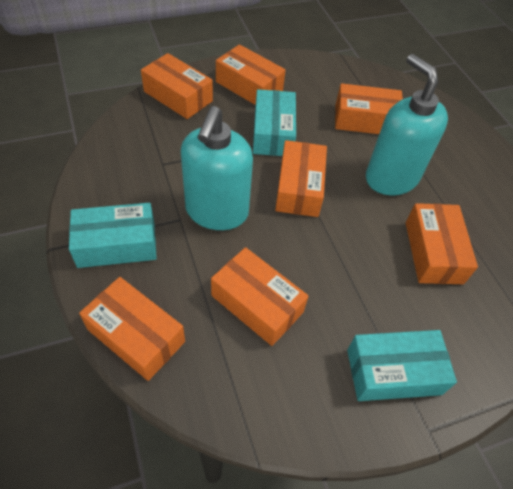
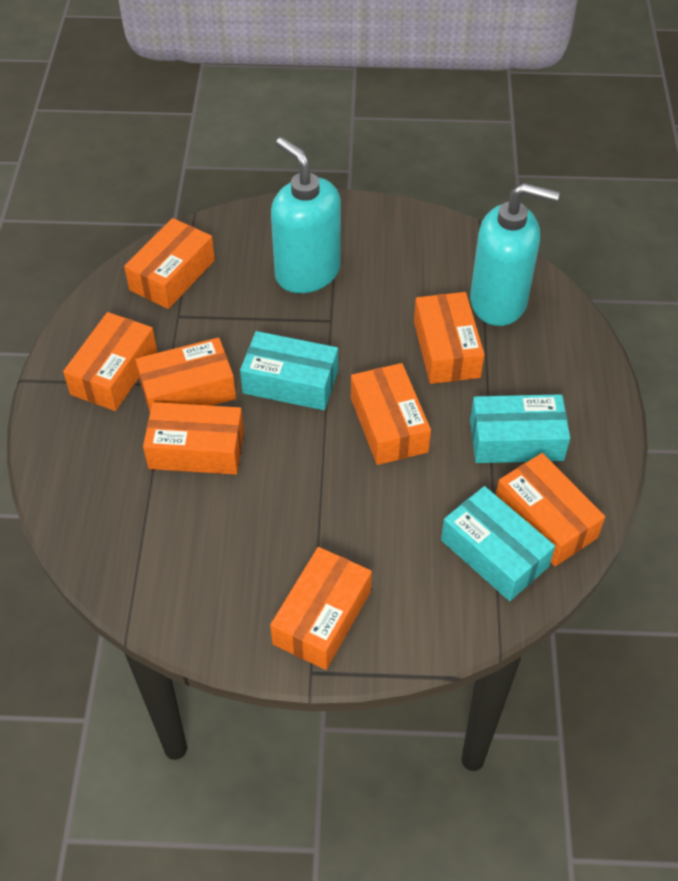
orange box: 7 -> 8

